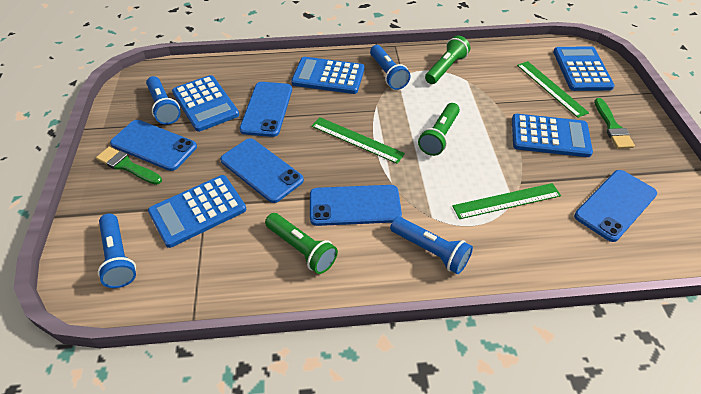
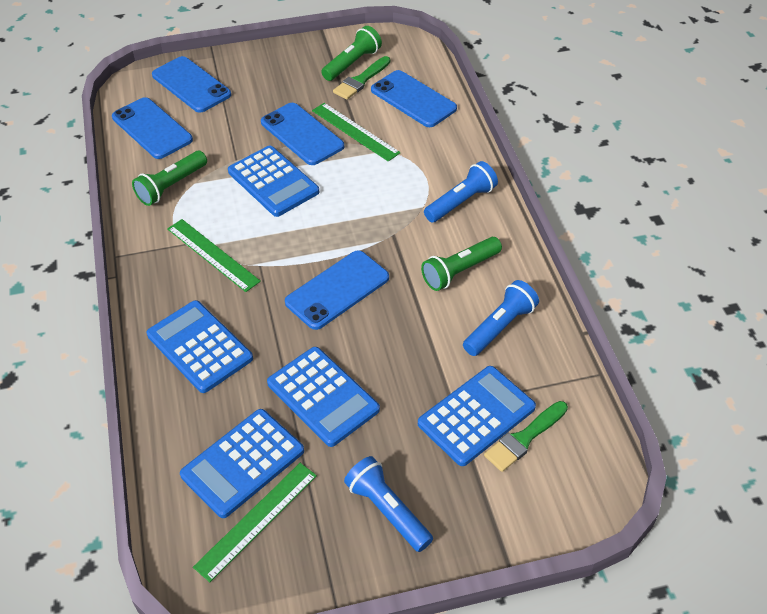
blue flashlight: 4 -> 3

